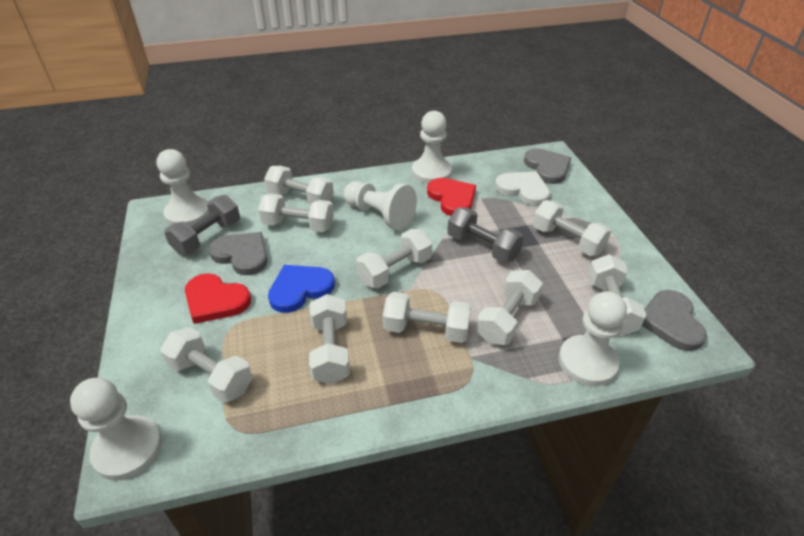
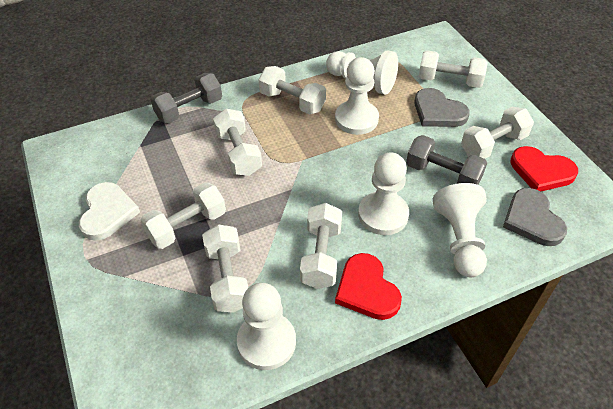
blue heart: 1 -> 0
grey heart: 3 -> 2
white dumbbell: 9 -> 7

